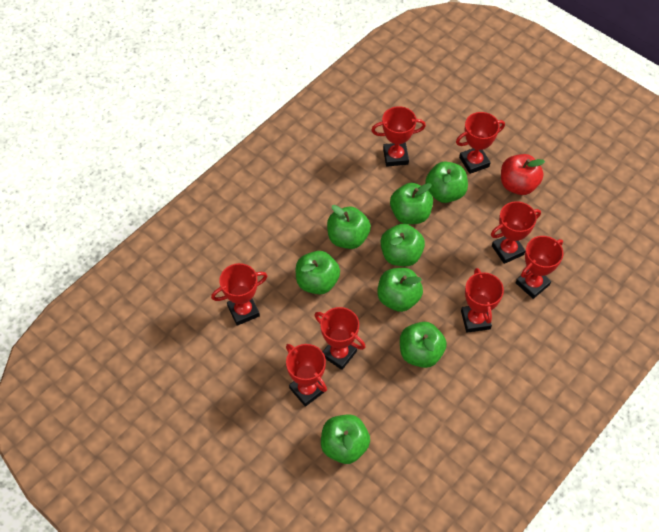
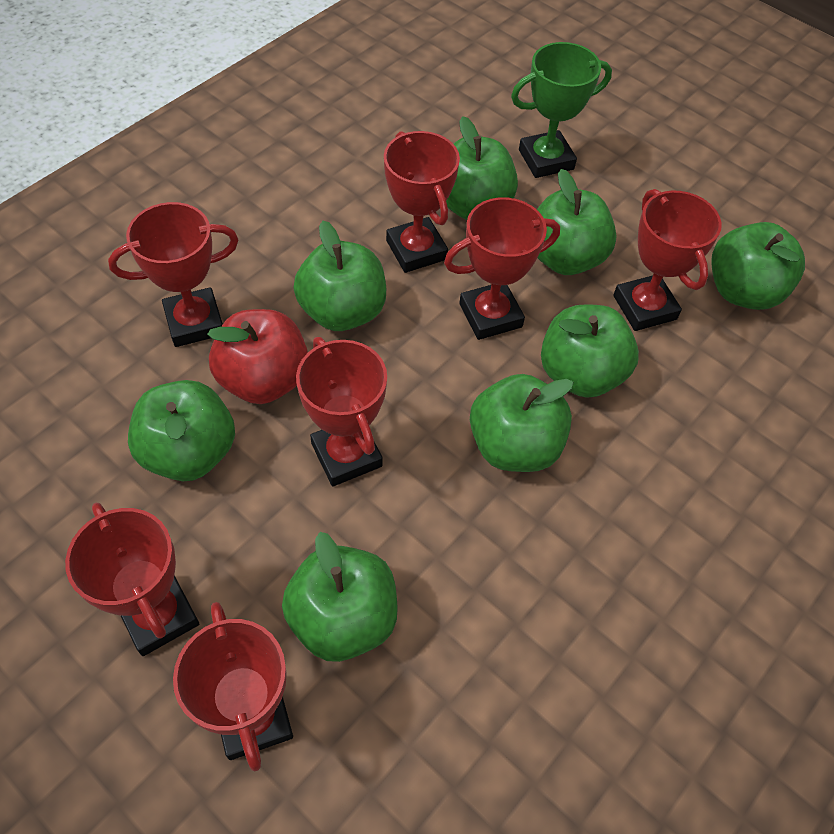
green trophy: 0 -> 1
red trophy: 8 -> 7

